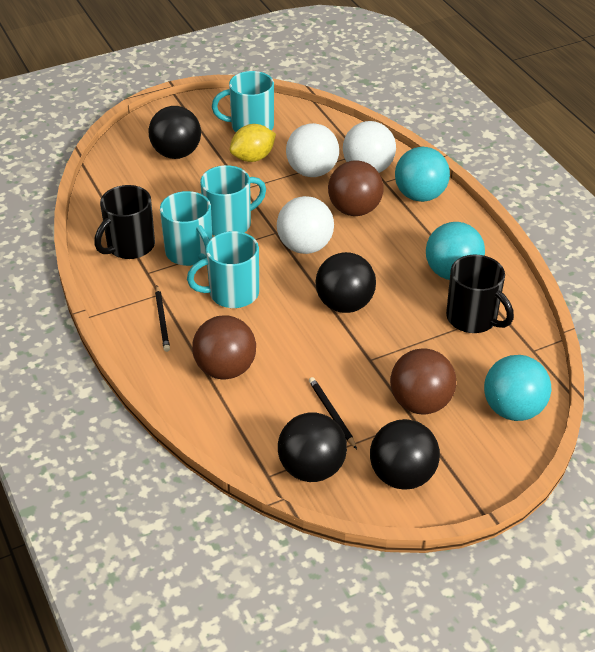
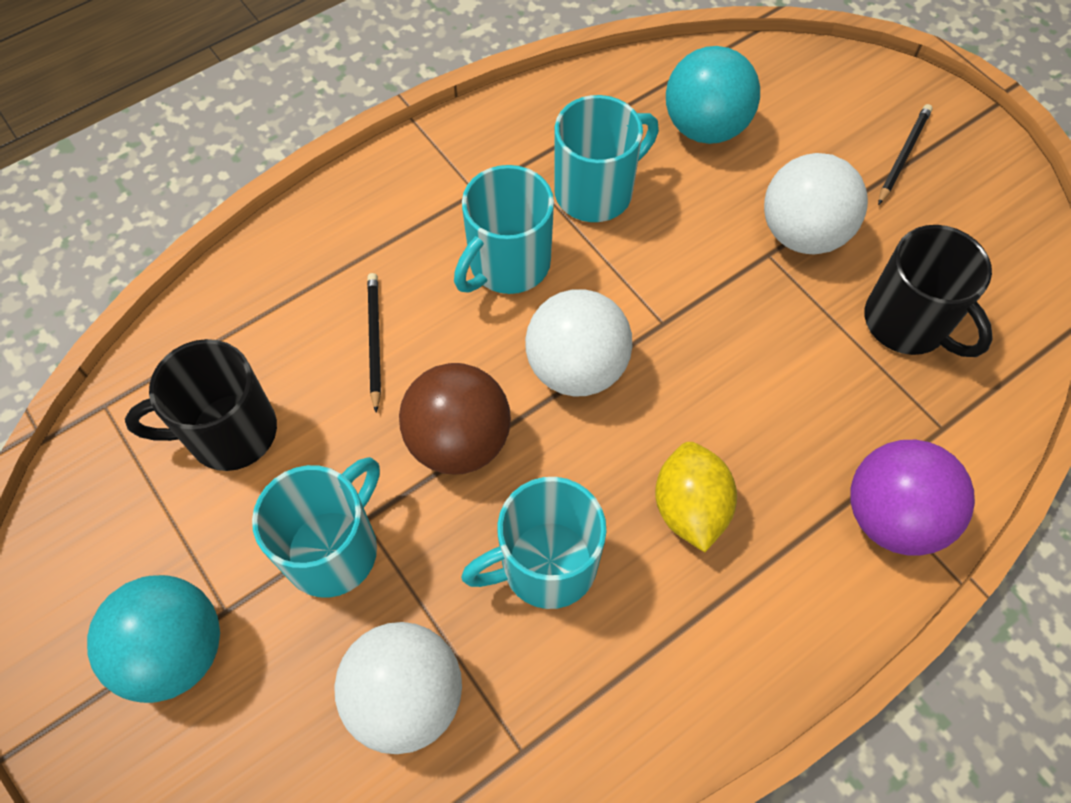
black ball: 4 -> 0
brown ball: 3 -> 1
purple ball: 0 -> 1
turquoise ball: 3 -> 2

